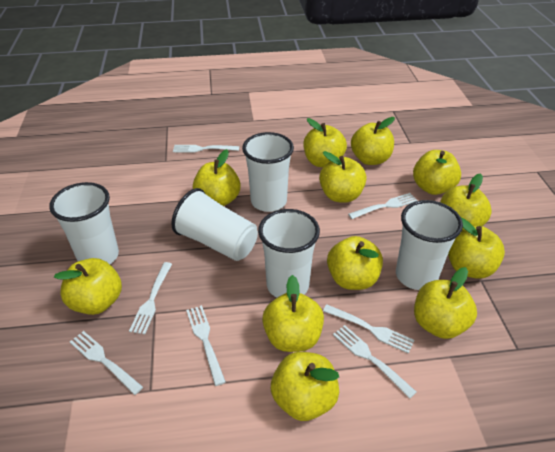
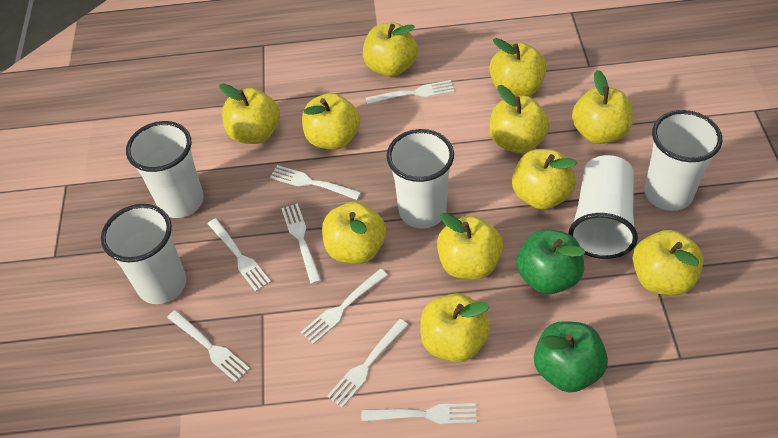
green apple: 0 -> 2
white fork: 7 -> 8
yellow apple: 12 -> 11

